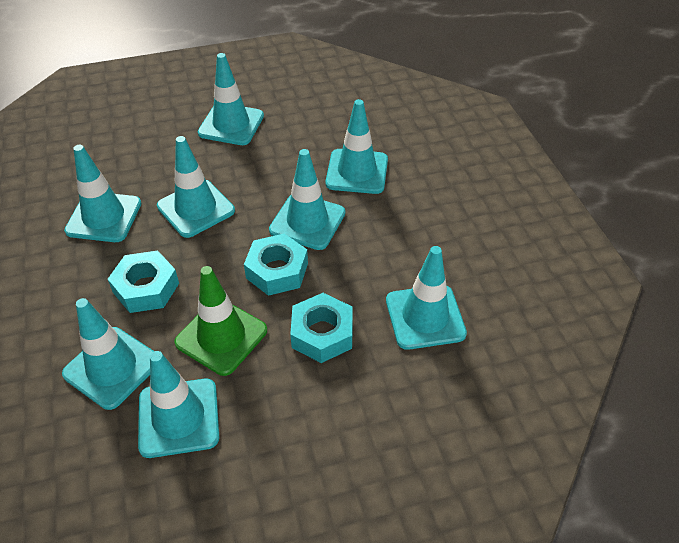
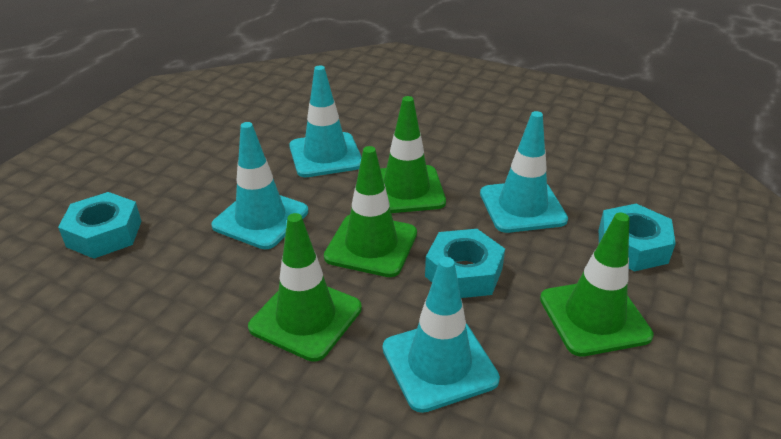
green traffic cone: 1 -> 4
turquoise traffic cone: 8 -> 4

